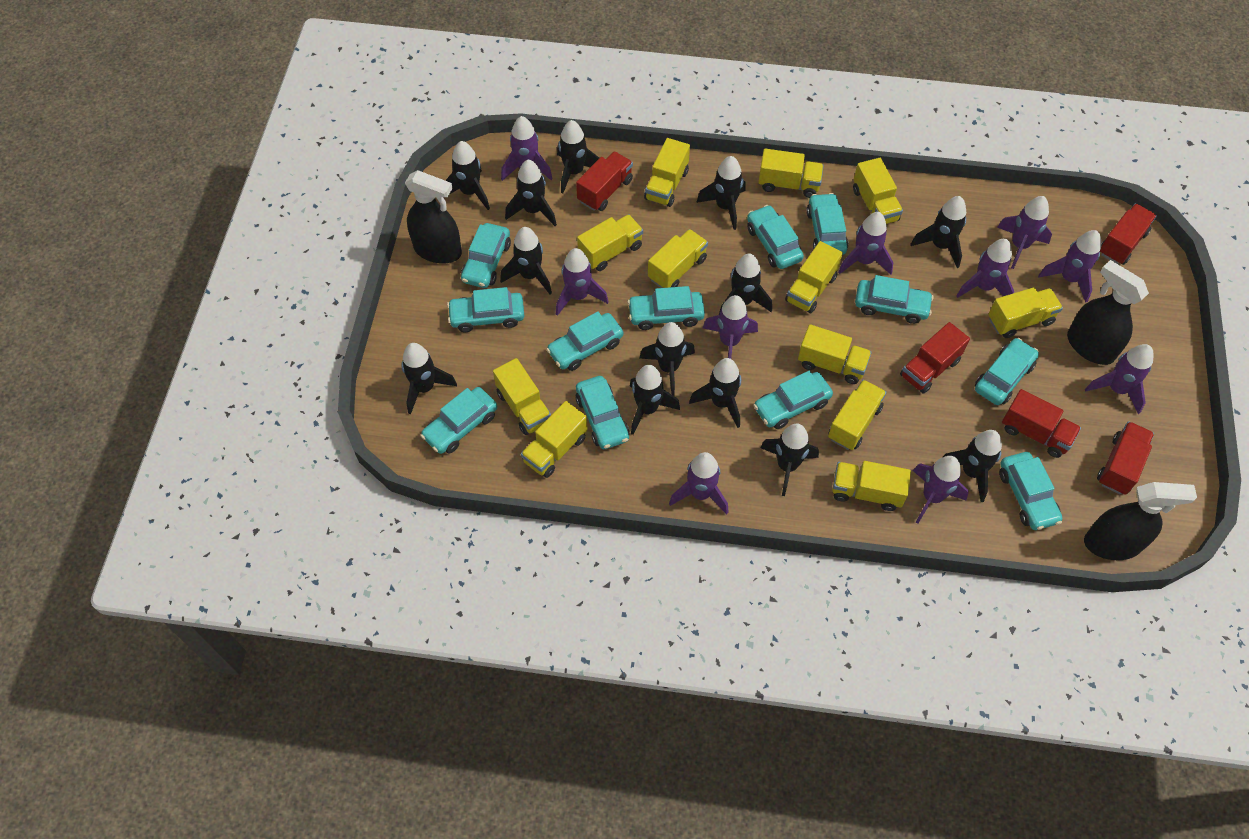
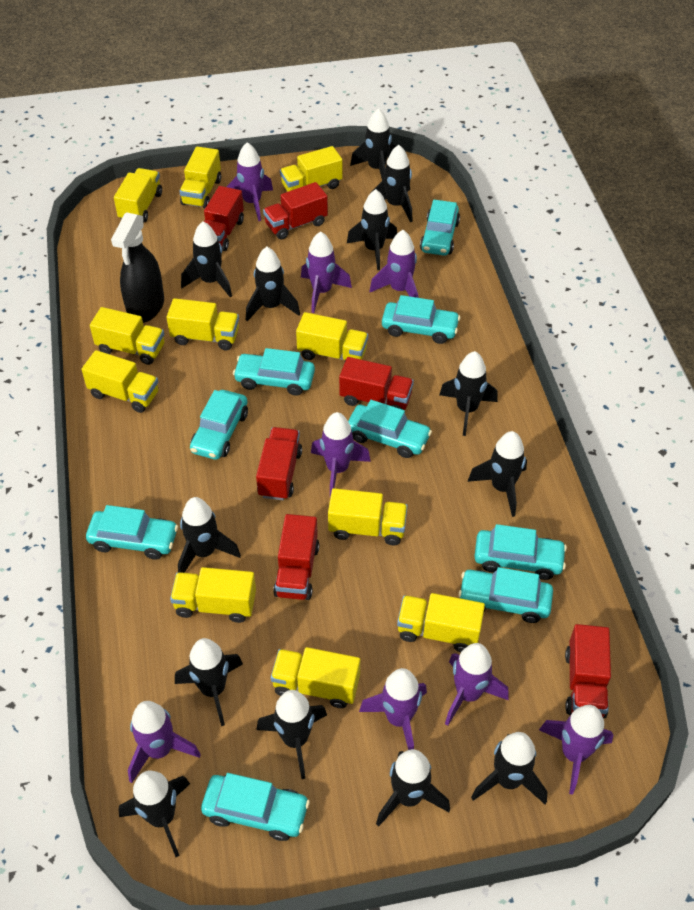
black spray bottle: 3 -> 1
purple rocket: 10 -> 8
red truck: 5 -> 6
turquoise car: 12 -> 9
yellow truck: 12 -> 11

